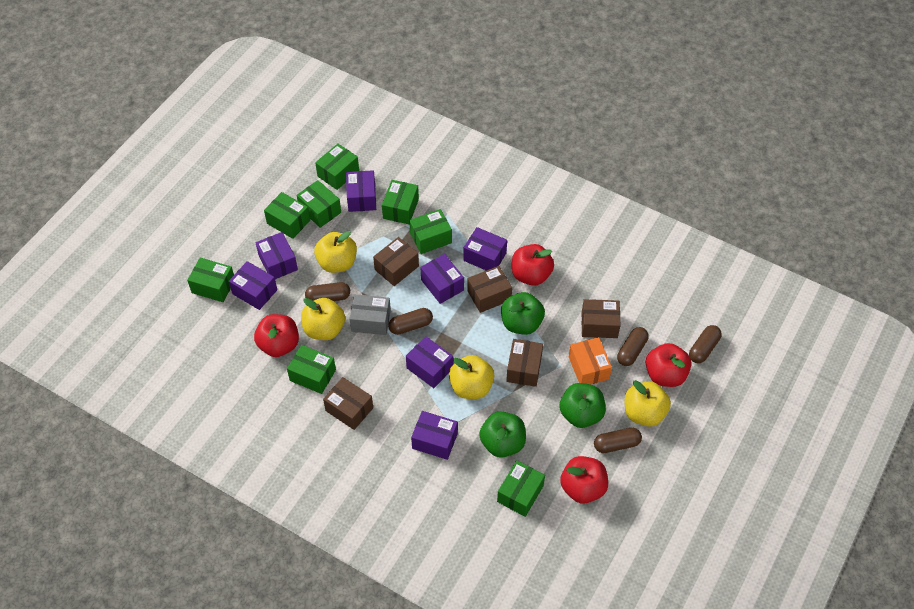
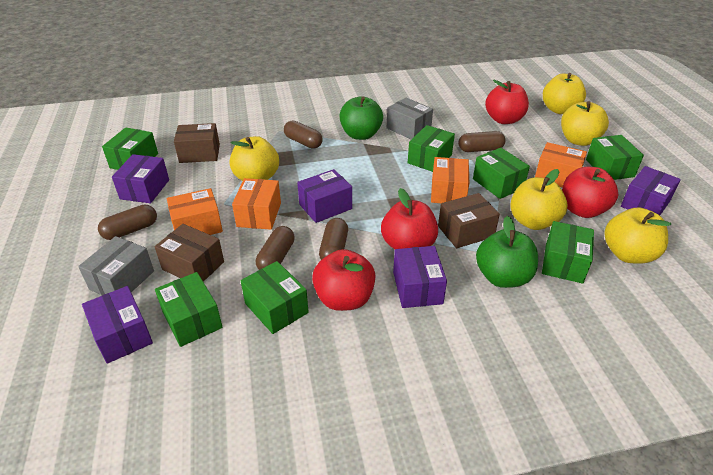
brown box: 5 -> 3
green apple: 3 -> 2
green box: 8 -> 7
grey box: 1 -> 2
orange box: 1 -> 4
purple box: 7 -> 5
yellow apple: 4 -> 5

